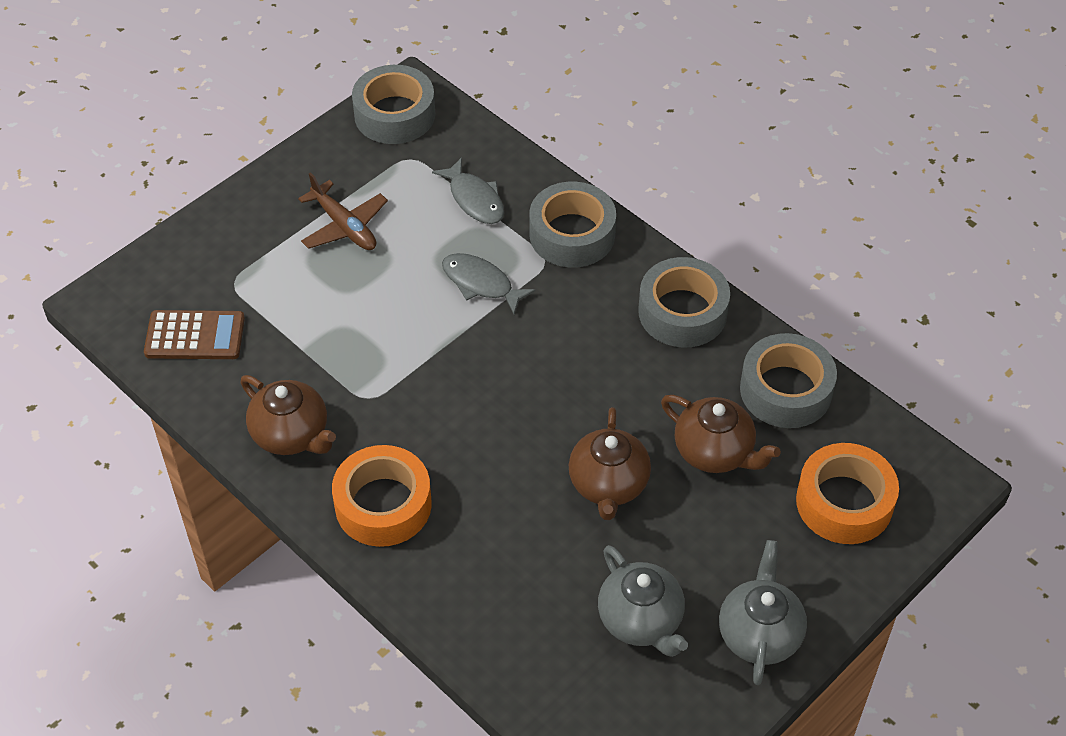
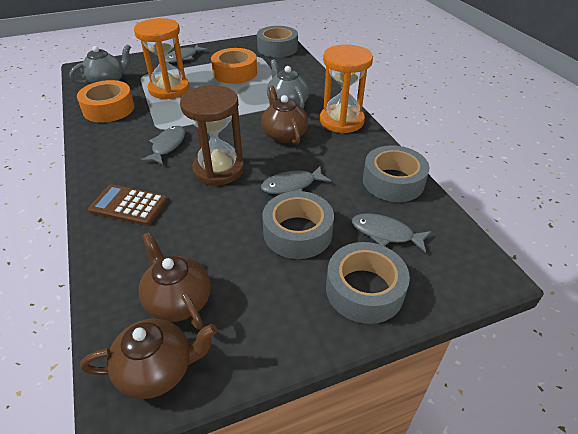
brown hourglass: 0 -> 1
brown plane: 1 -> 0
grey fish: 2 -> 4
orange hourglass: 0 -> 2

